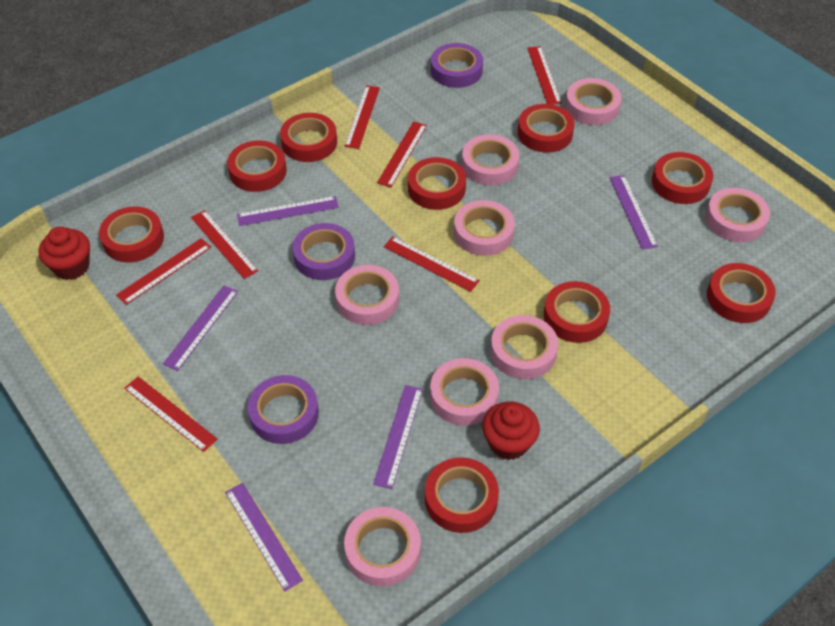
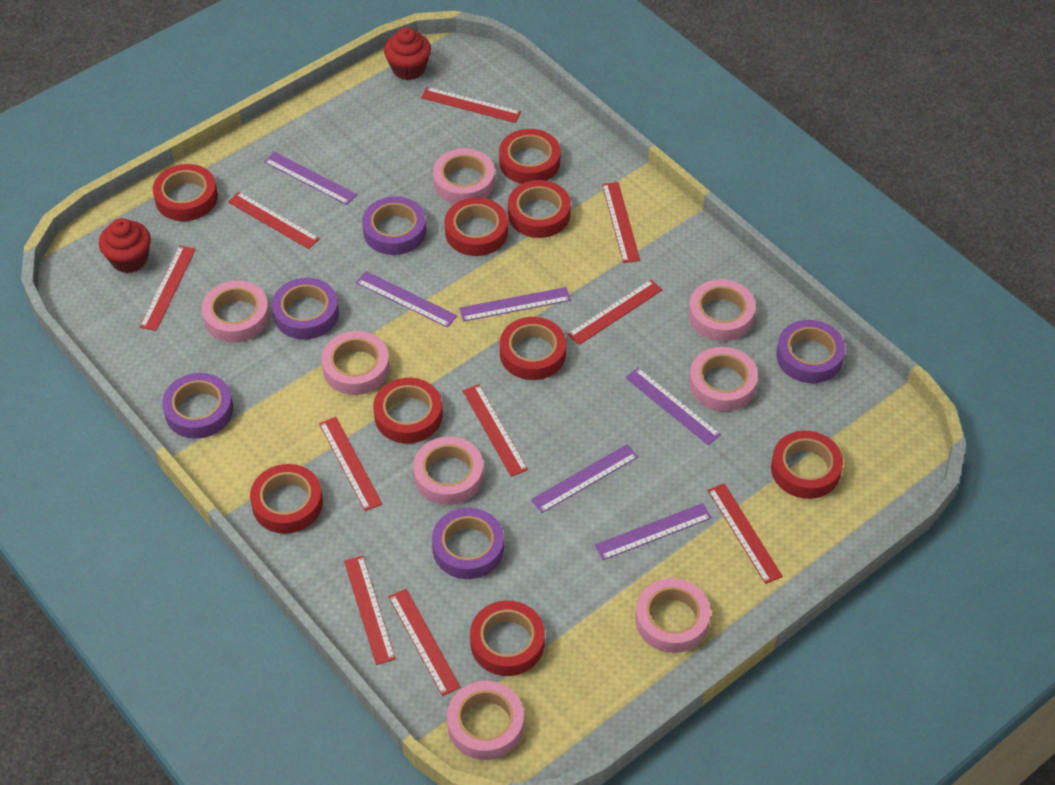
purple ruler: 5 -> 6
purple tape: 3 -> 5
red ruler: 7 -> 10

